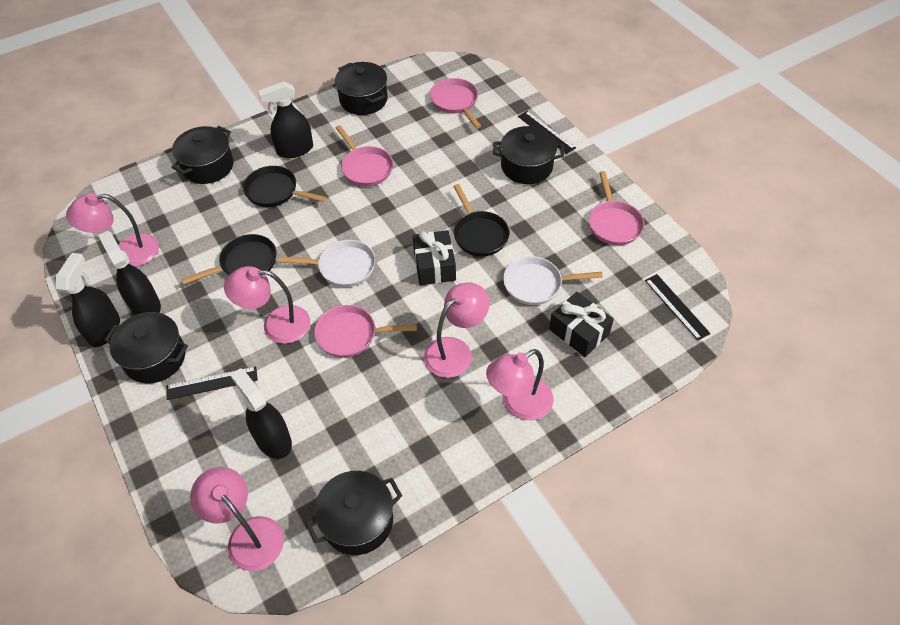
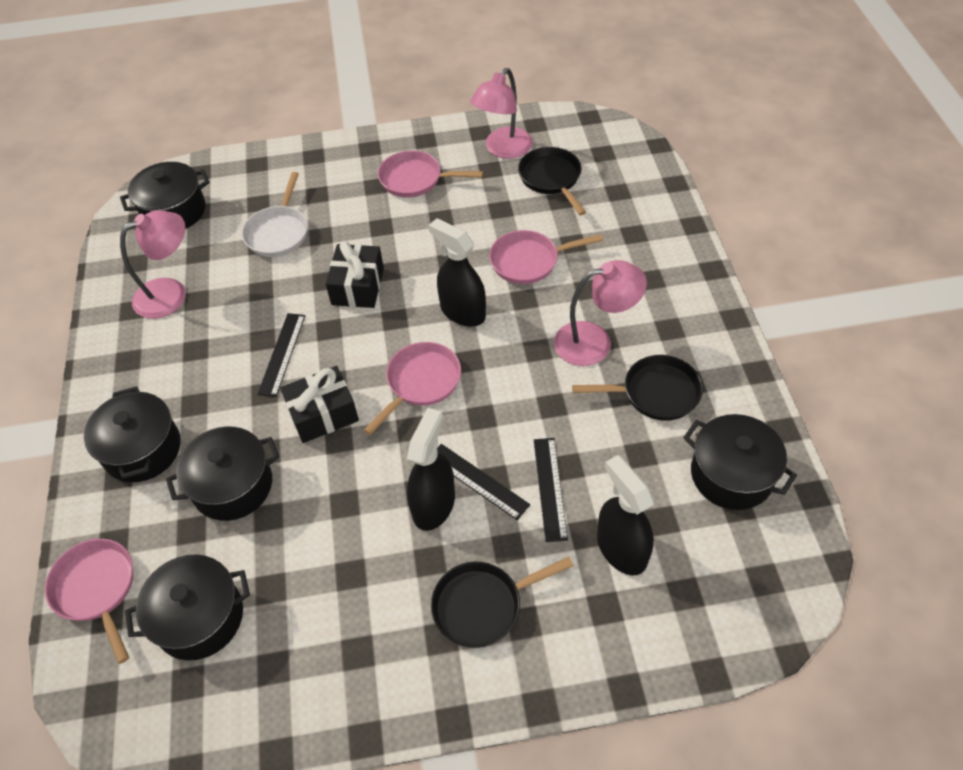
black spray bottle: 4 -> 3
pink lamp: 5 -> 3
white pan: 2 -> 1

